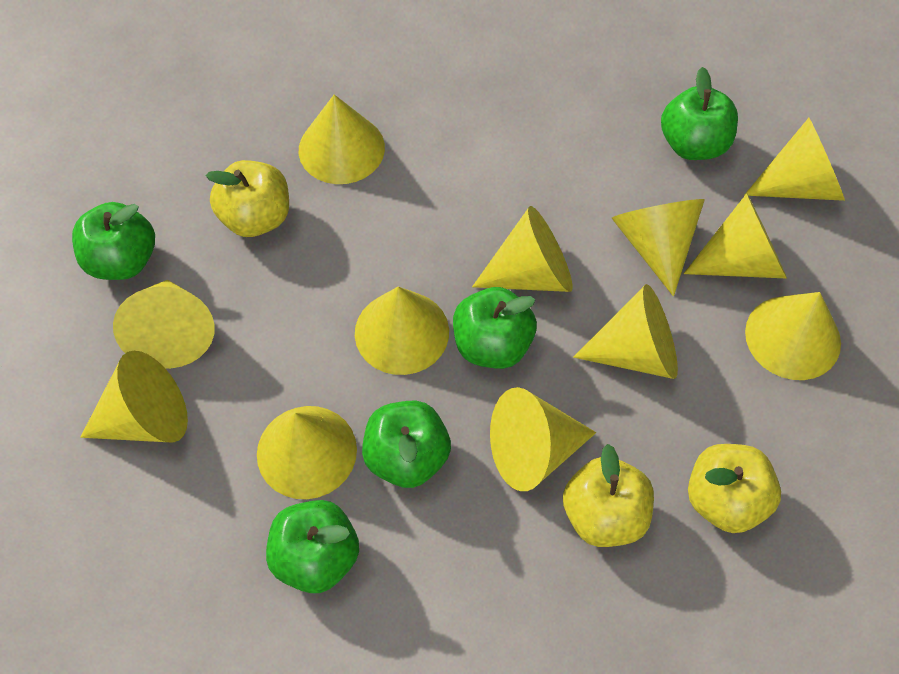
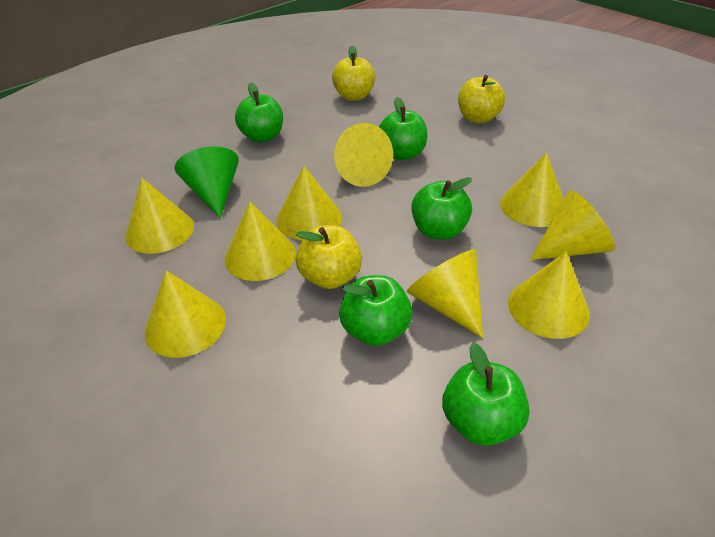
green cone: 0 -> 1
yellow cone: 12 -> 9

